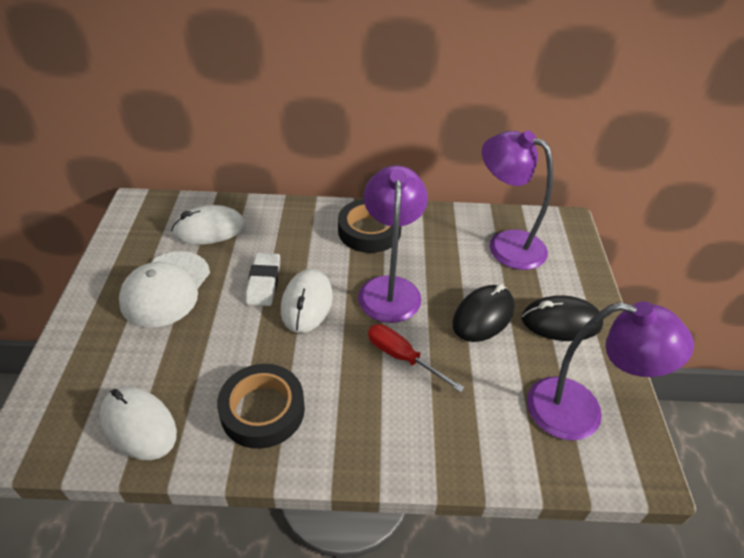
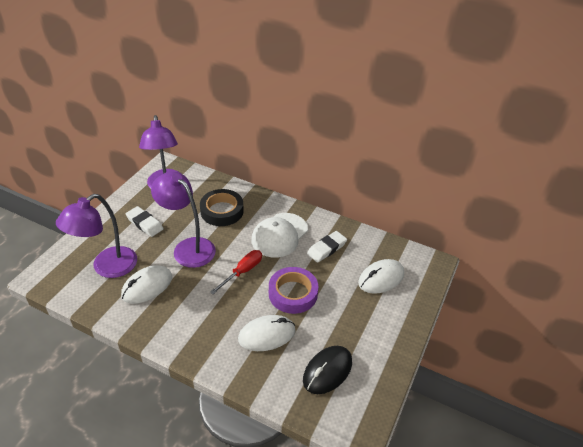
black mouse: 2 -> 1
black tape: 2 -> 1
purple tape: 0 -> 1
white eraser: 1 -> 2

